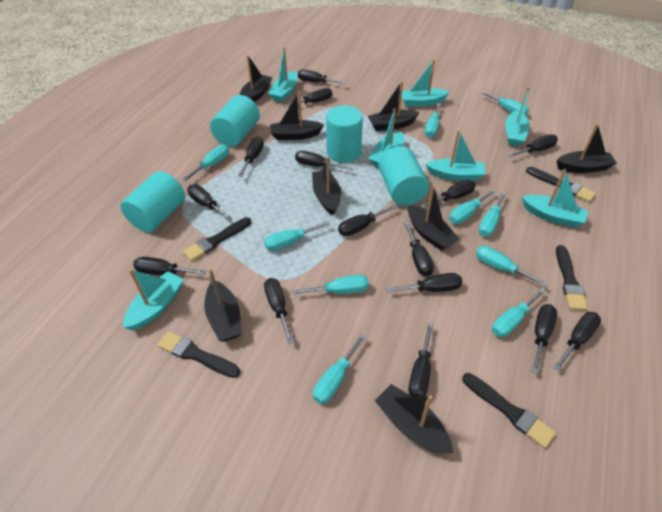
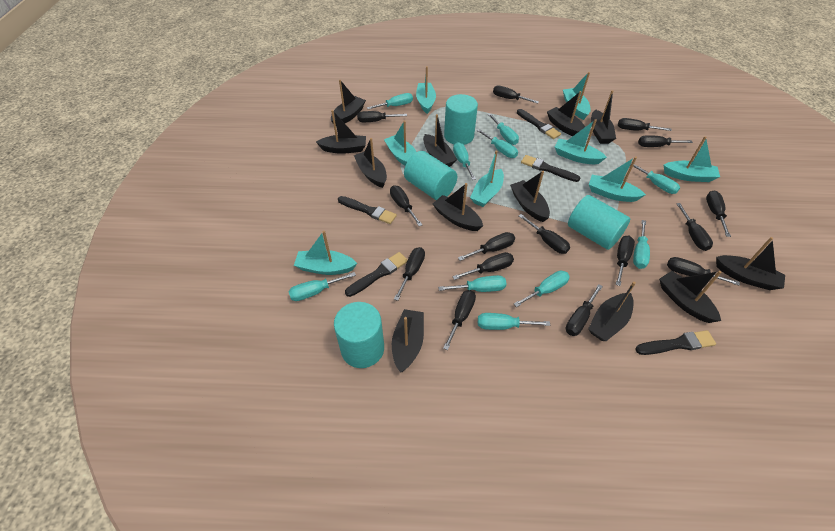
black boat: 8 -> 12
turquoise boat: 7 -> 8

